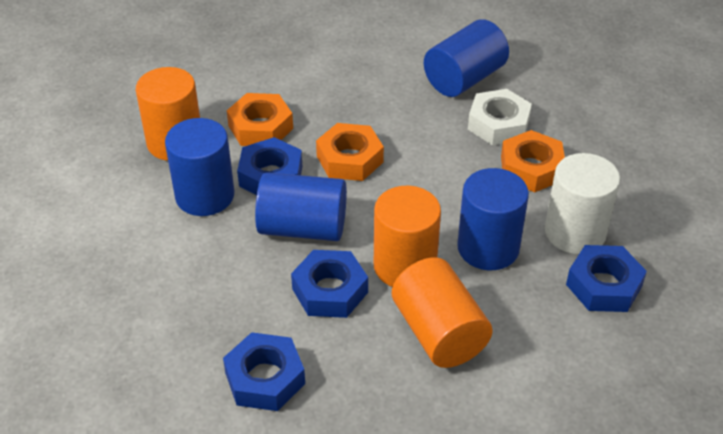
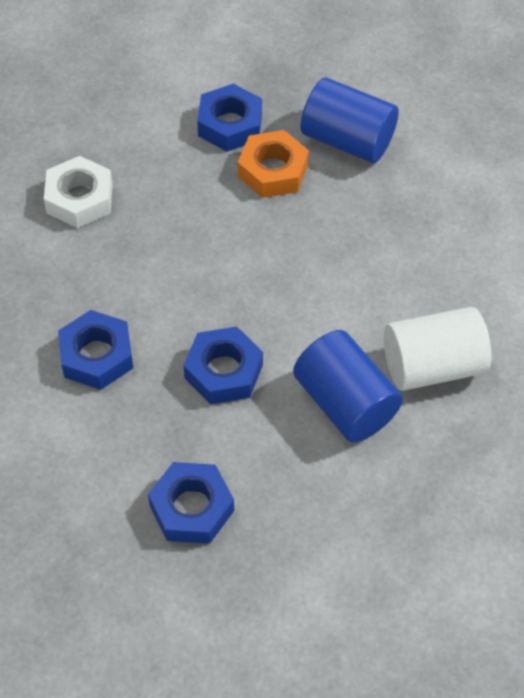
blue cylinder: 4 -> 2
orange cylinder: 3 -> 0
orange nut: 3 -> 1

